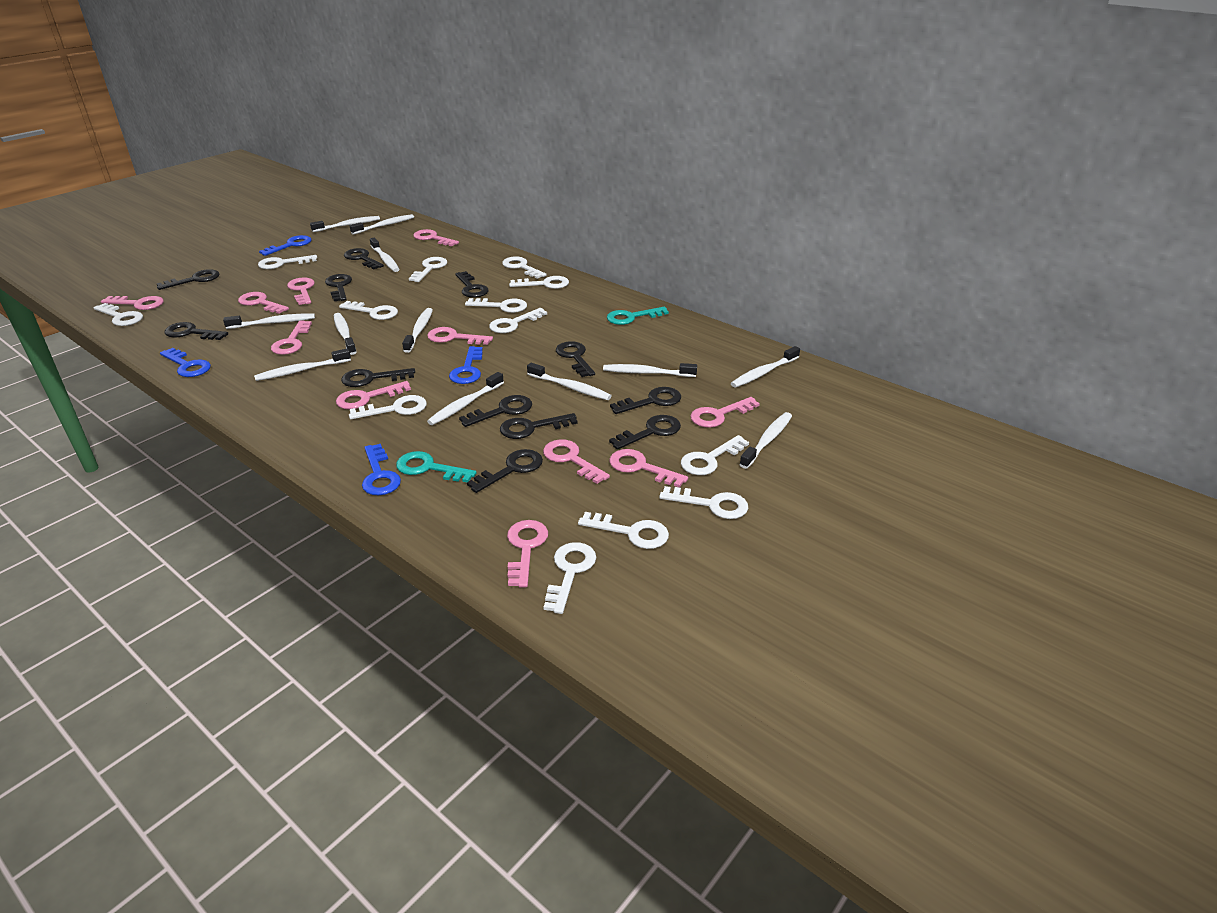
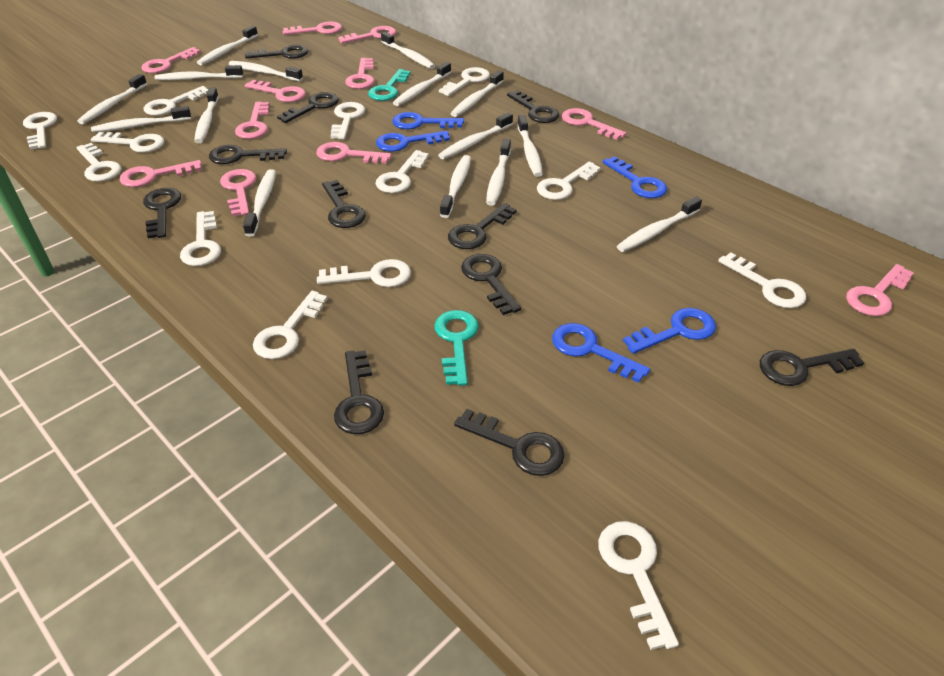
black key: 12 -> 11
blue key: 4 -> 5
white toothbrush: 12 -> 15

